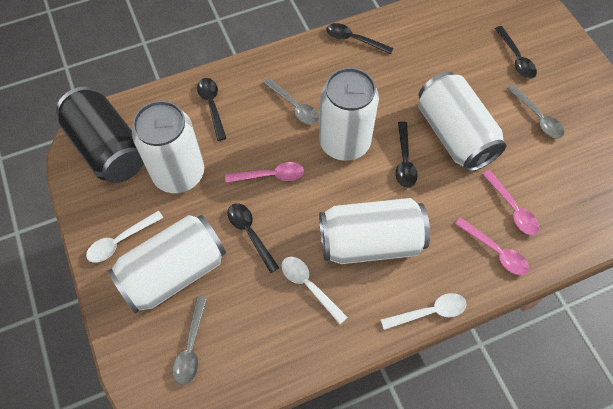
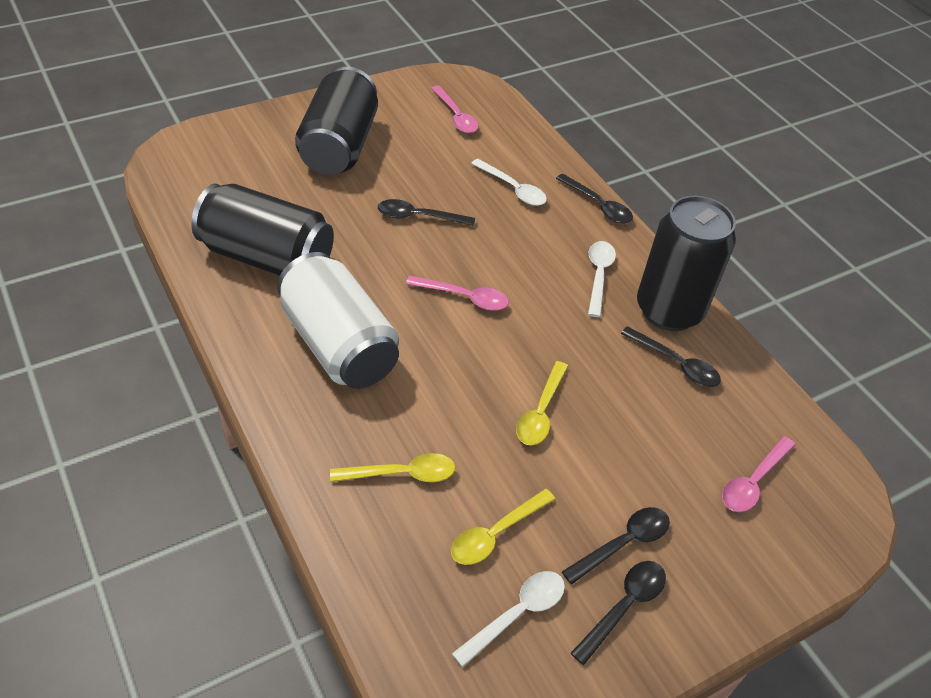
black can: 1 -> 3
grey spoon: 3 -> 0
white can: 5 -> 1
yellow spoon: 0 -> 3

